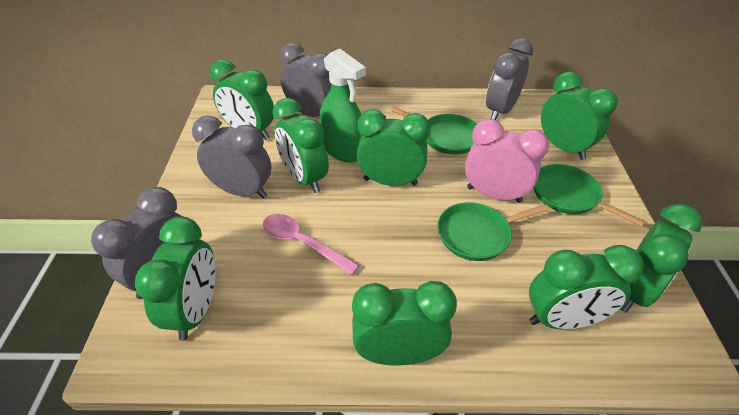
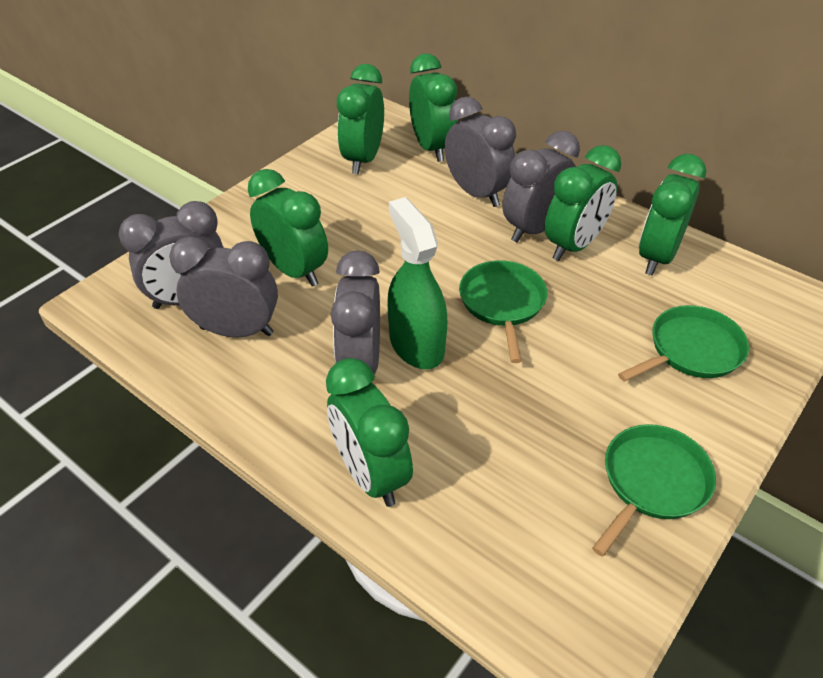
green clock: 8 -> 6
grey clock: 4 -> 5
pink clock: 1 -> 0
pink spoon: 1 -> 0

